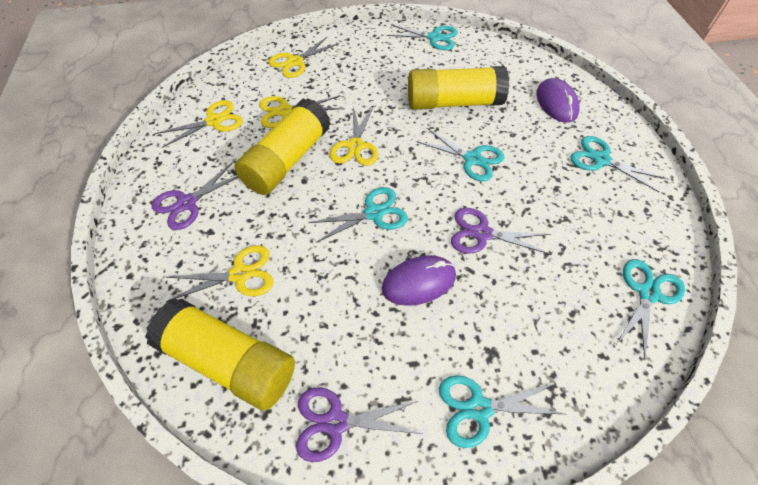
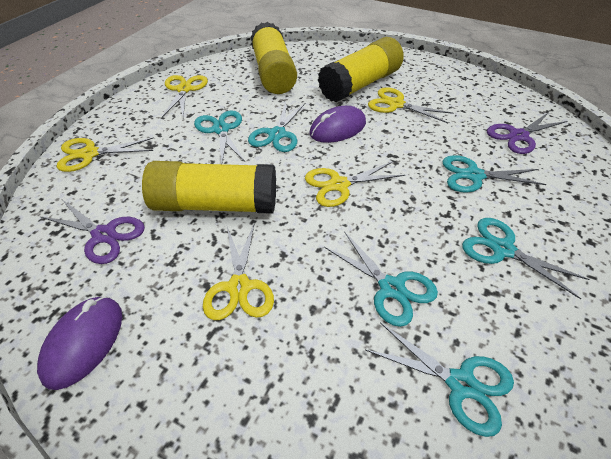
purple scissors: 3 -> 2

